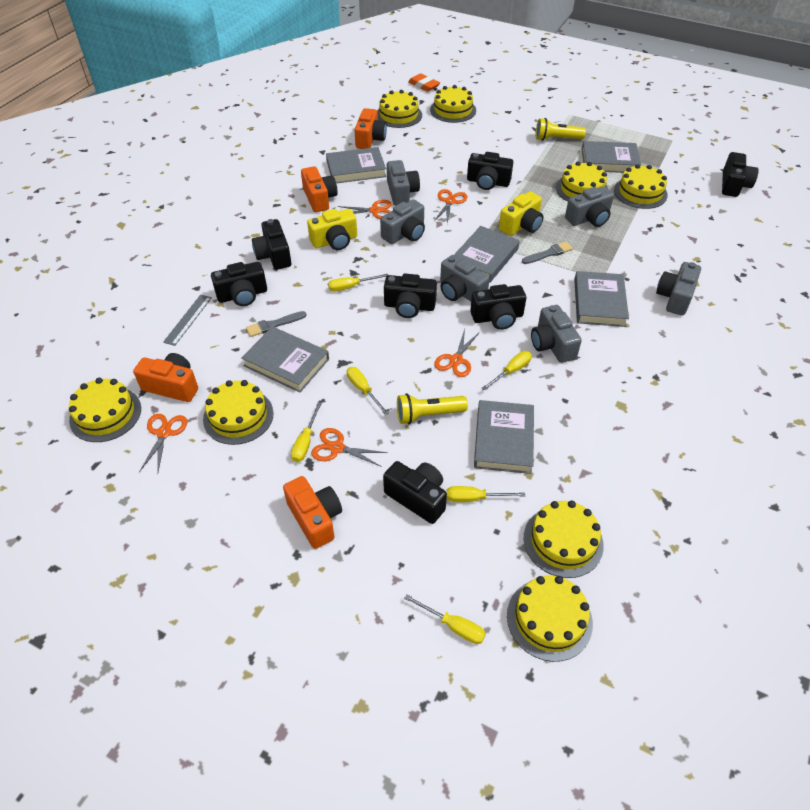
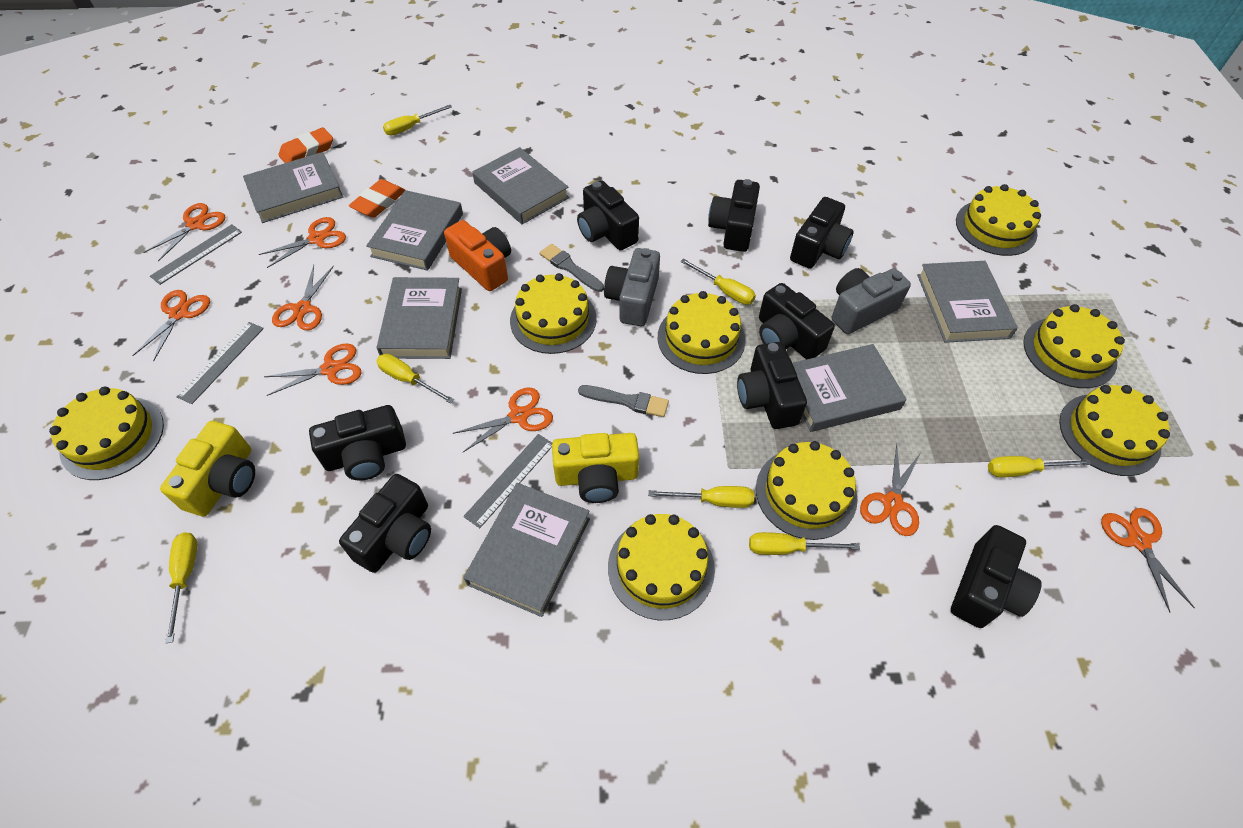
black camera: 7 -> 8
grey book: 6 -> 7
grey camera: 6 -> 2
grey ruler: 1 -> 3
orange camera: 4 -> 1
orange eraser: 1 -> 2
orange scissors: 5 -> 8
yellow flashlight: 2 -> 0
yellow screwdriver: 6 -> 7

